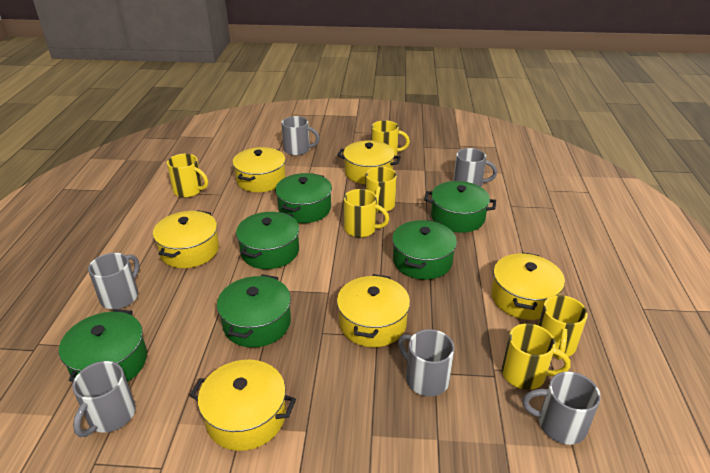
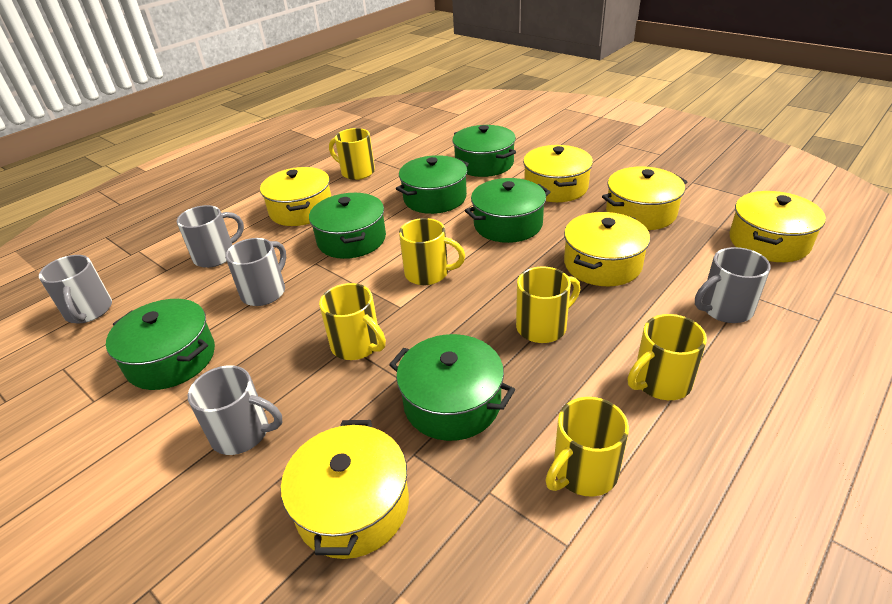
grey mug: 6 -> 5

